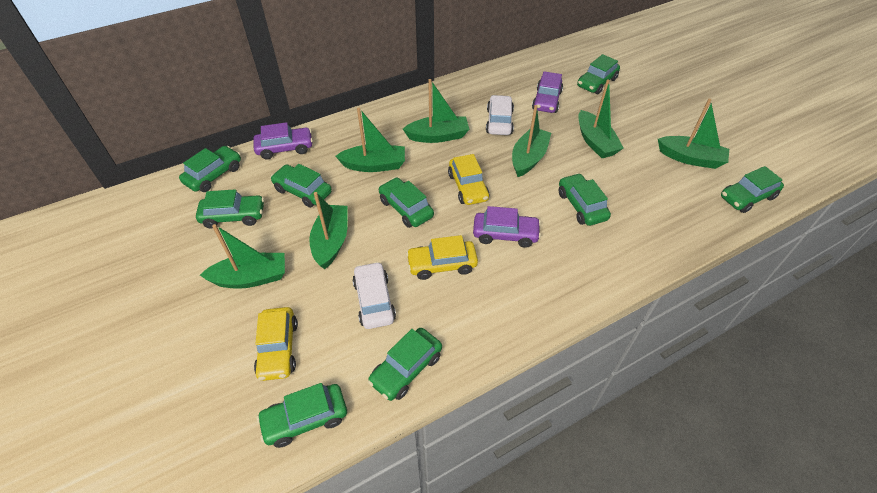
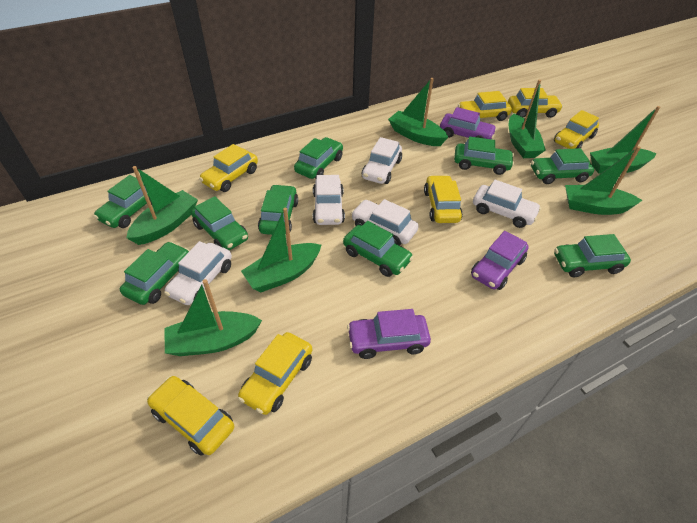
white car: 2 -> 5
yellow car: 3 -> 7

